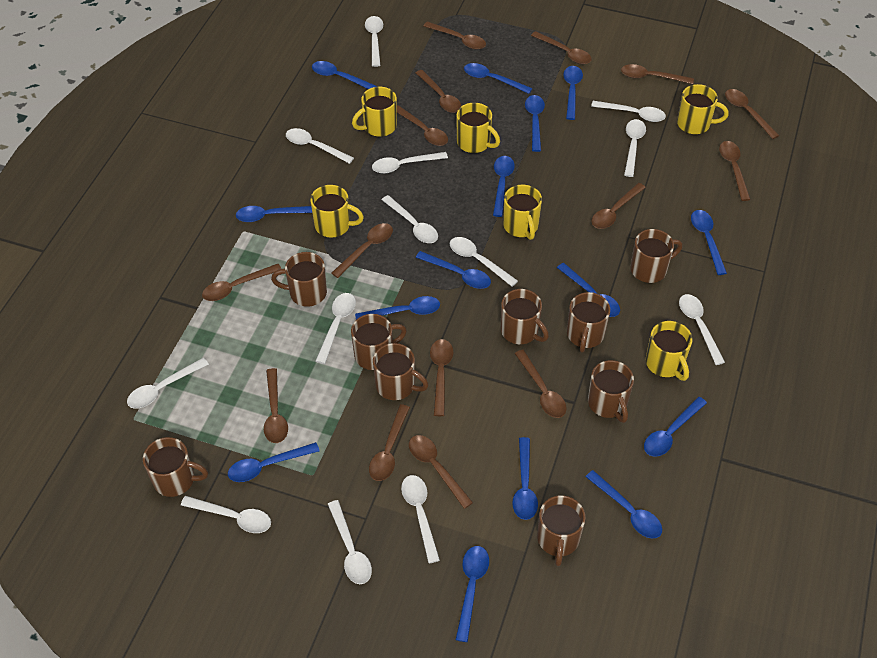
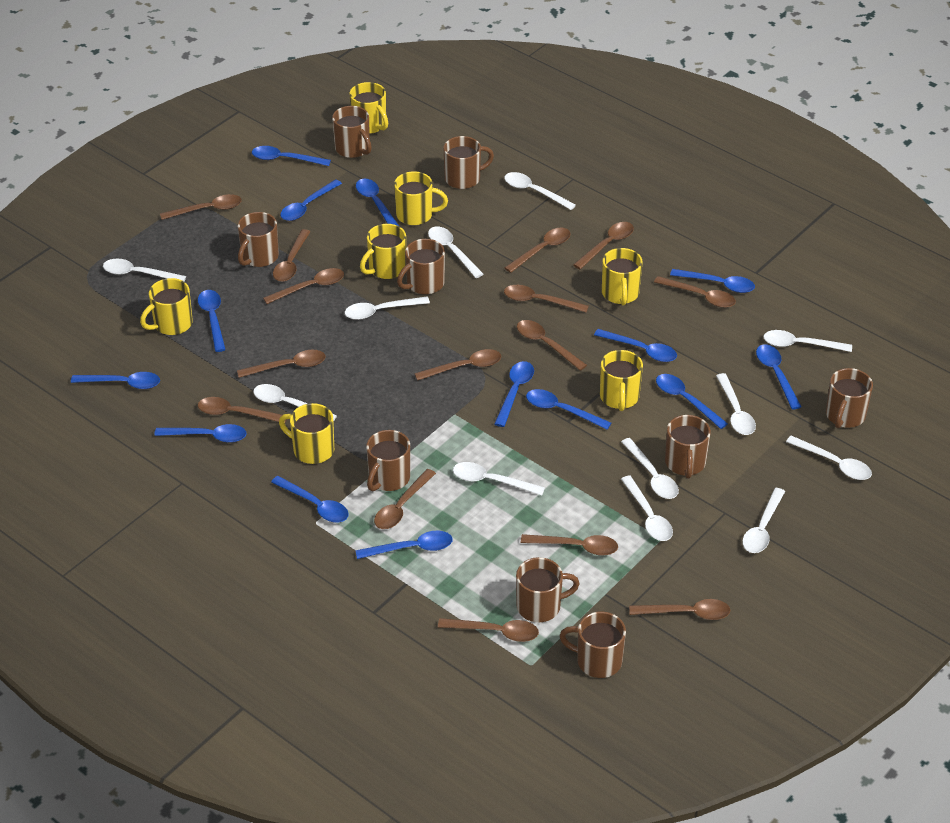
blue spoon: 15 -> 14
white spoon: 13 -> 12
yellow mug: 6 -> 7

